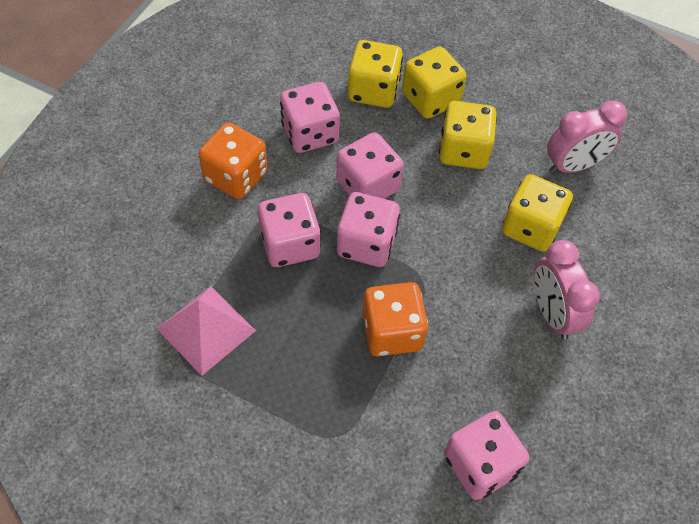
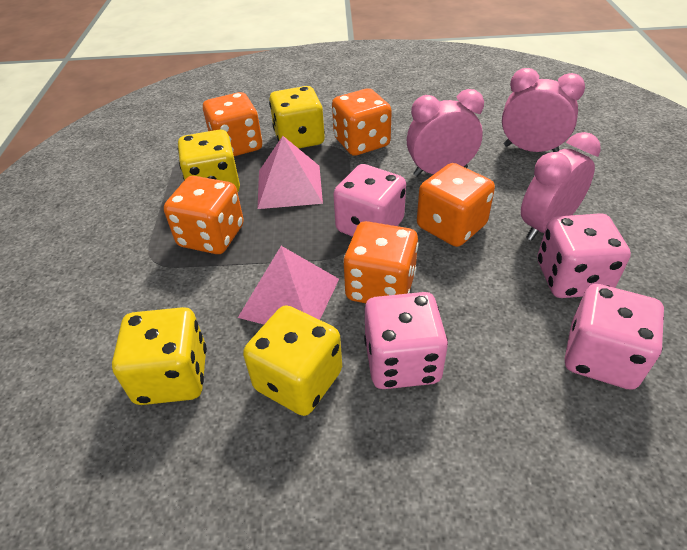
orange dice: 2 -> 5
pink clock: 2 -> 3
pink dice: 5 -> 4
pink pyramid: 1 -> 2

